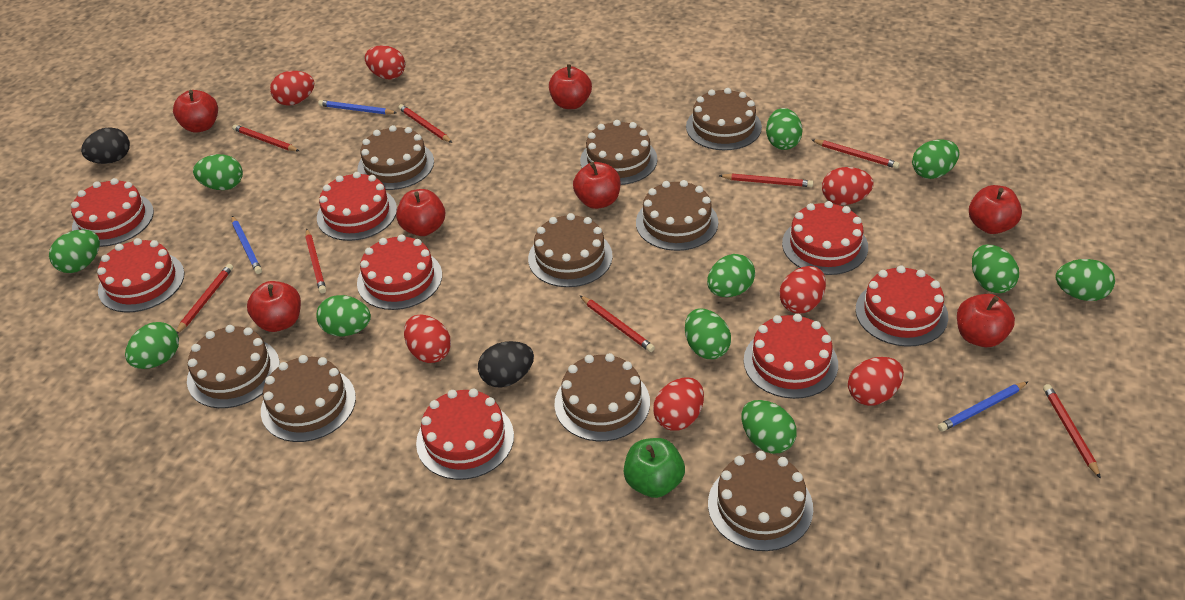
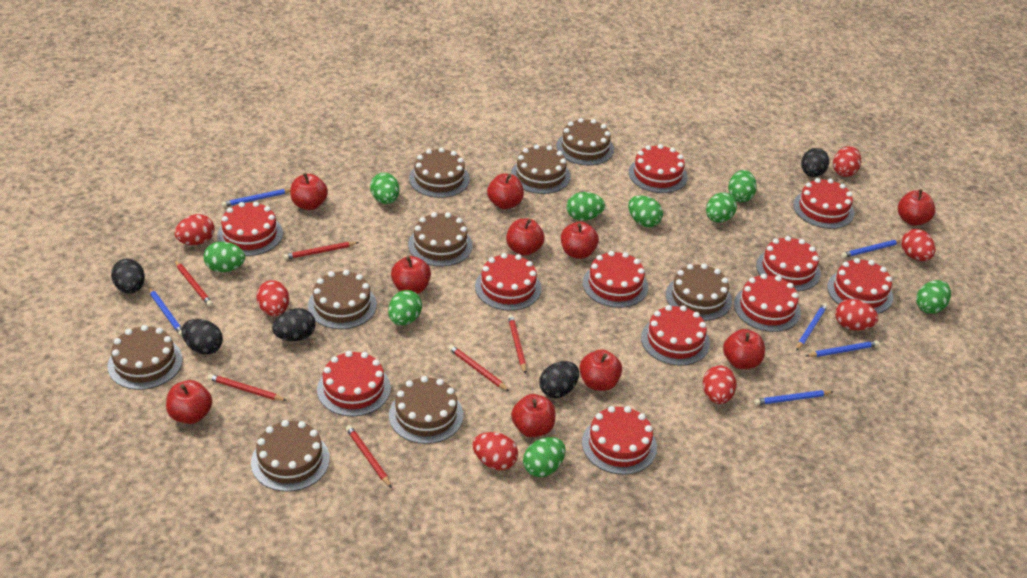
black egg: 2 -> 5
blue pencil: 3 -> 6
green apple: 1 -> 0
green egg: 11 -> 9
red apple: 7 -> 10
red cake: 8 -> 11
red pencil: 8 -> 6

